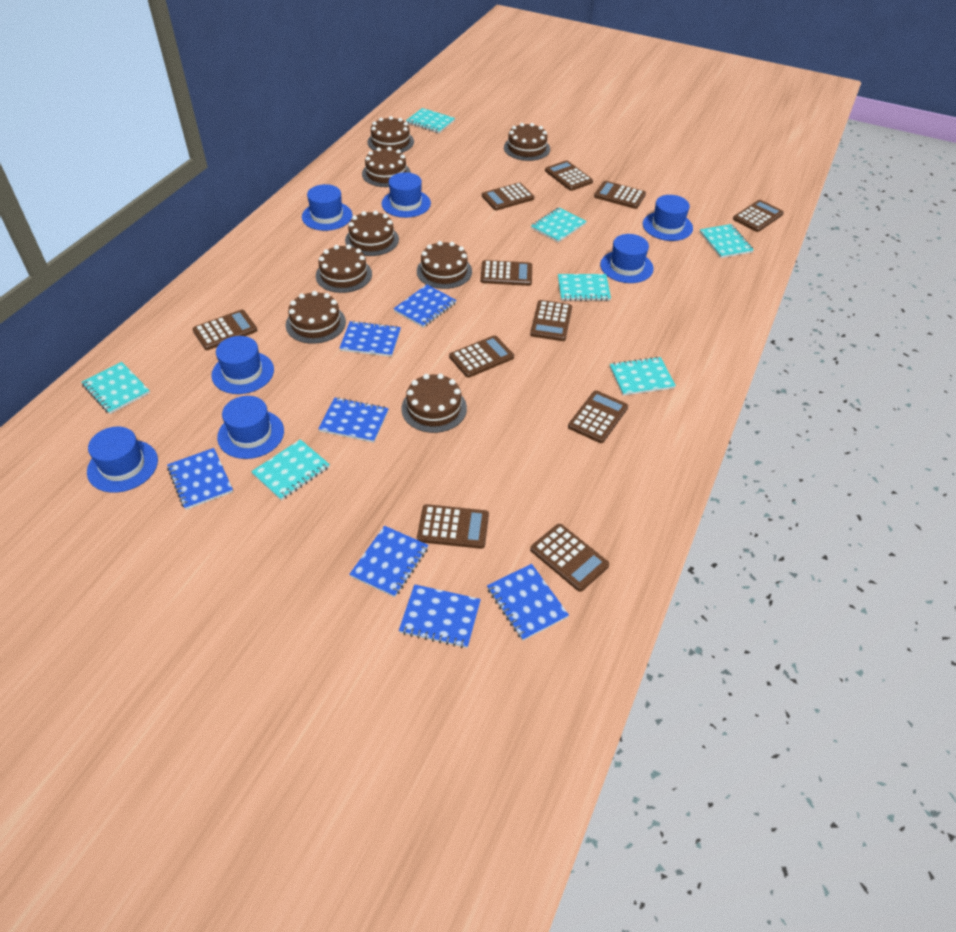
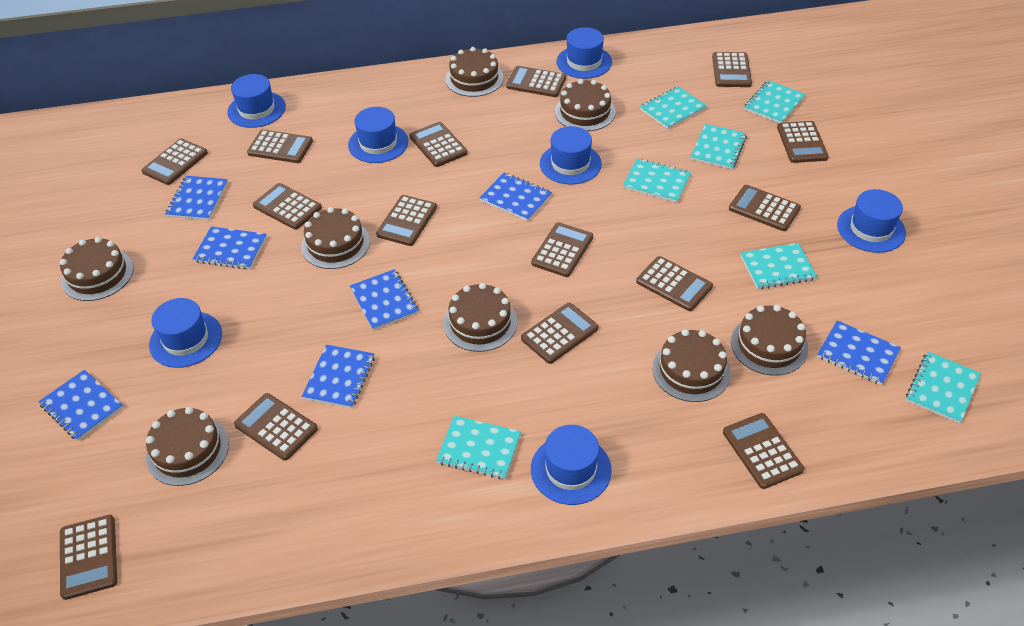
brown calculator: 11 -> 15

